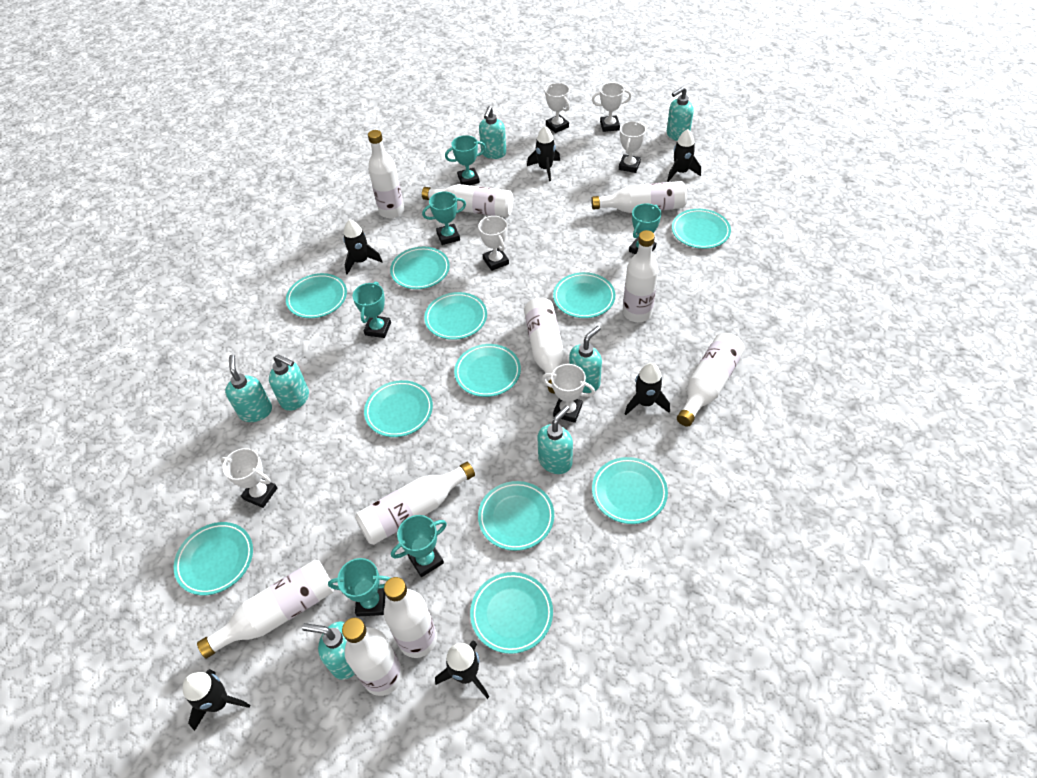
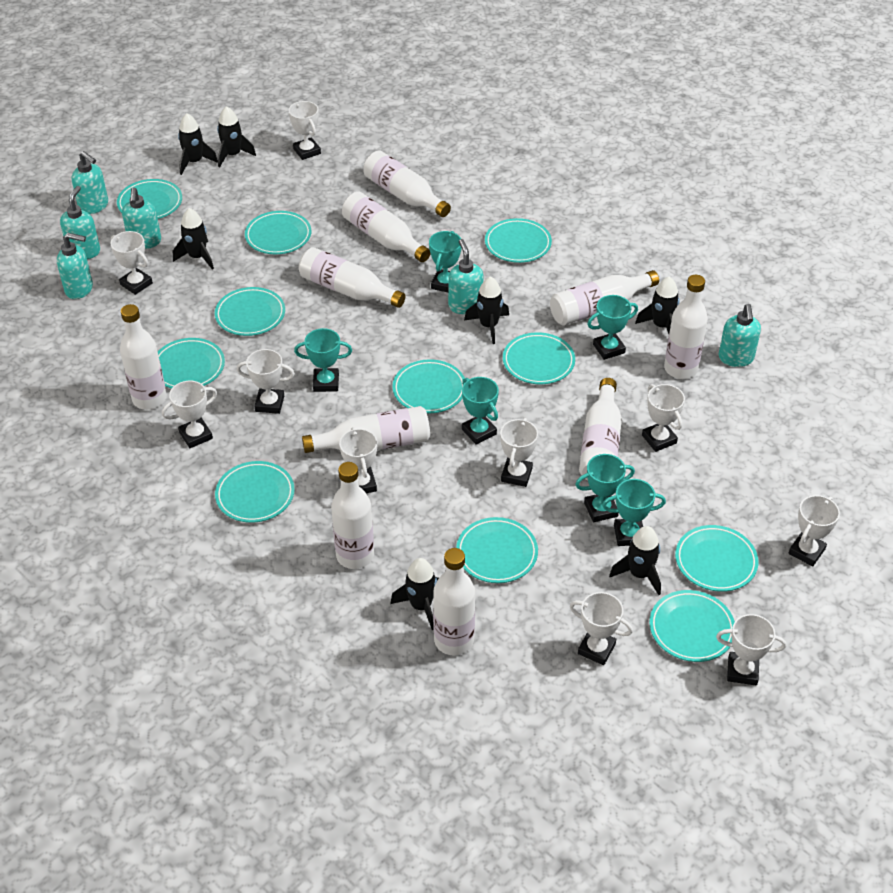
black rocket: 6 -> 7
turquoise soap dispenser: 7 -> 6
white trophy: 6 -> 10

